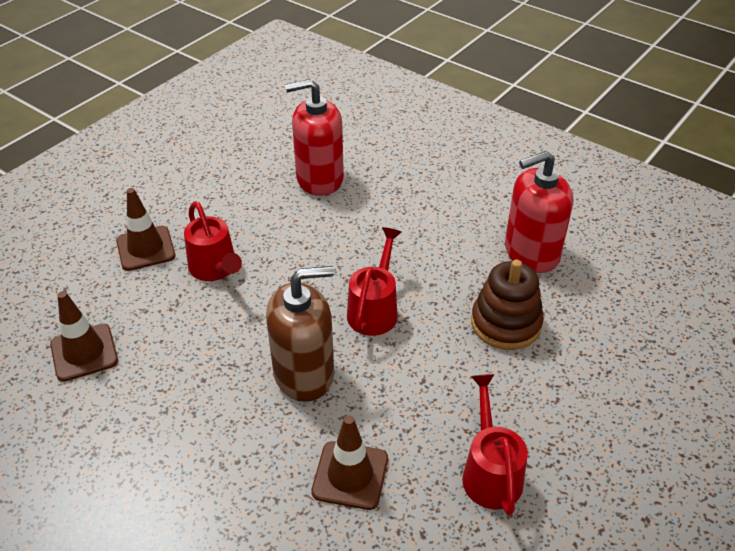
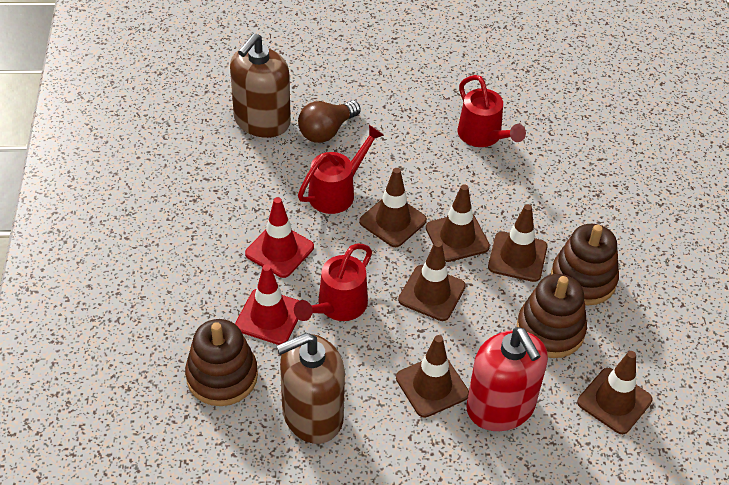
brown light bulb: 0 -> 1
brown soap dispenser: 1 -> 2
brown stacking toy: 1 -> 3
brown traffic cone: 3 -> 6
red soap dispenser: 2 -> 1
red traffic cone: 0 -> 2

